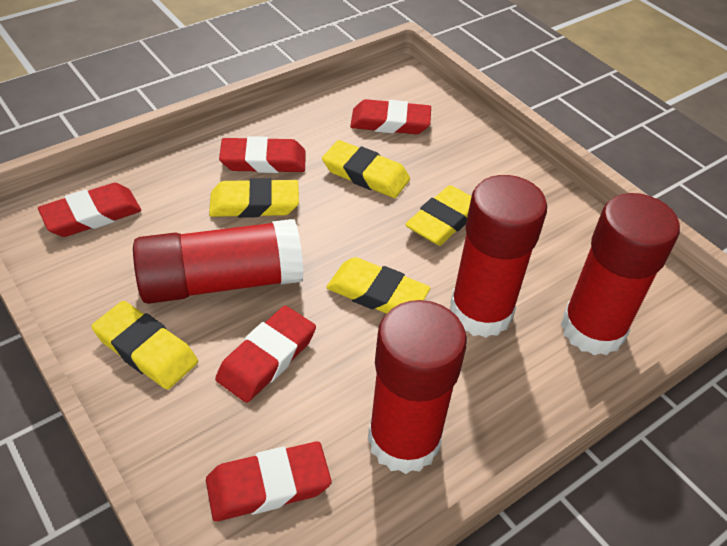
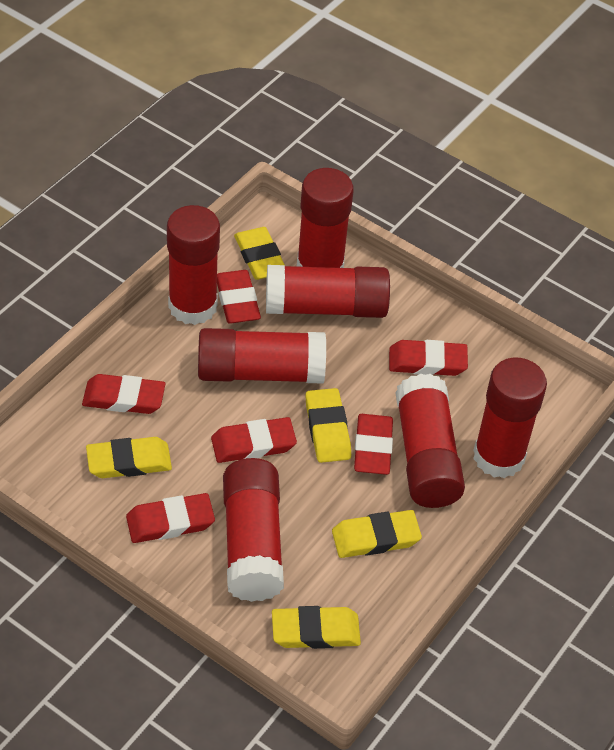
red eraser: 5 -> 6
red glue stick: 4 -> 7

